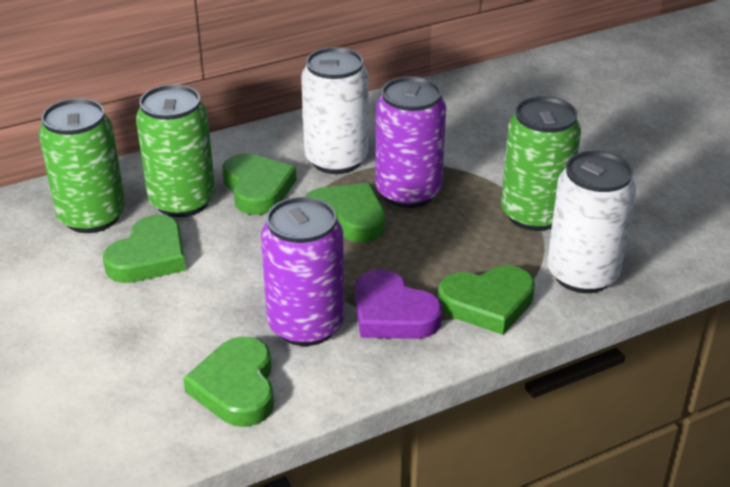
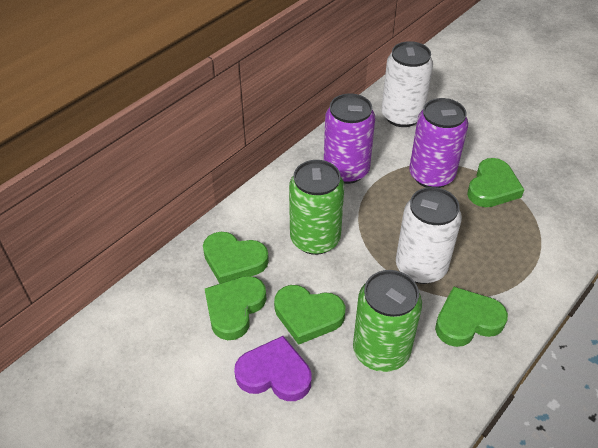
green can: 3 -> 2

